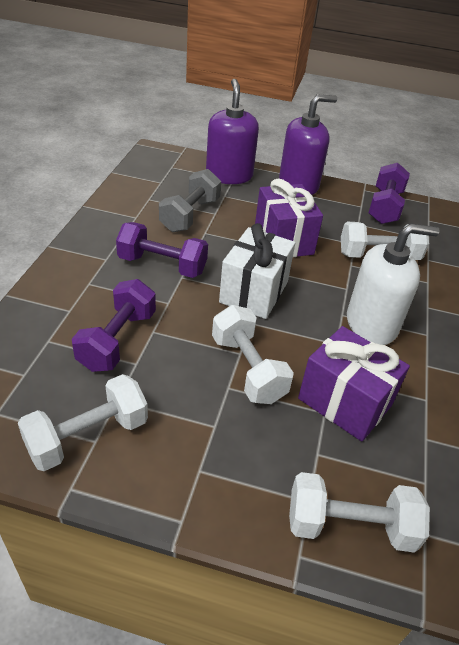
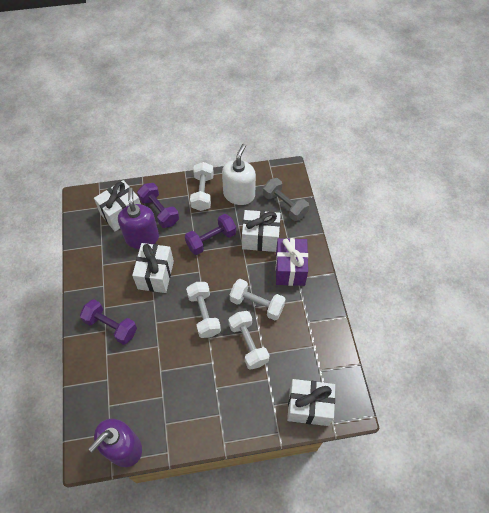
purple gift: 2 -> 1
white gift: 1 -> 4

